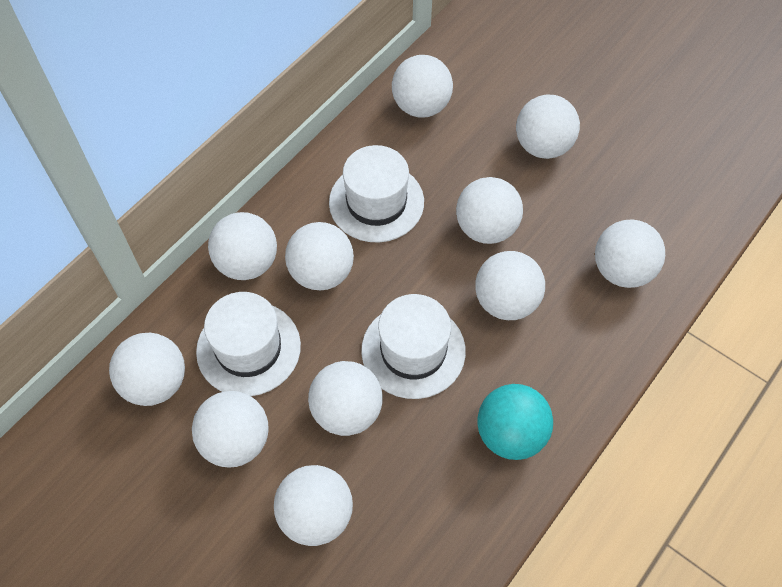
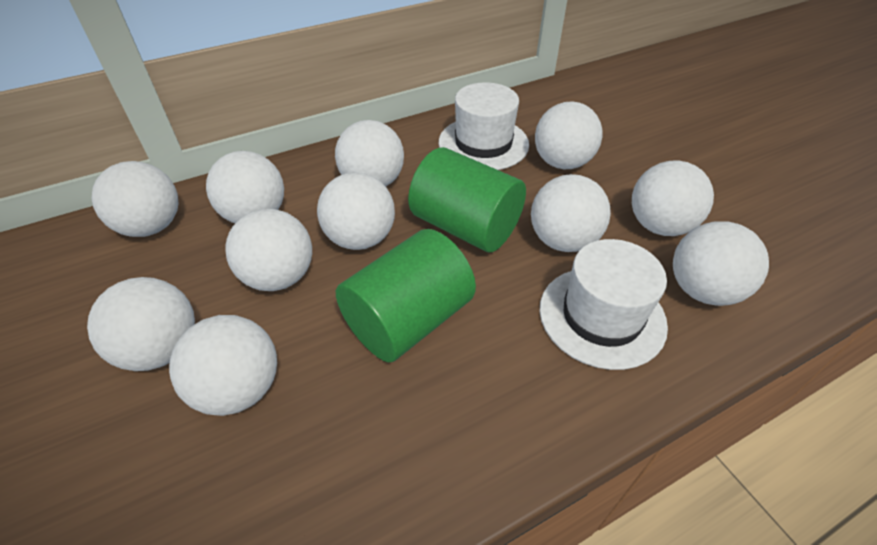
green cylinder: 0 -> 2
turquoise ball: 1 -> 0
white hat: 3 -> 2

